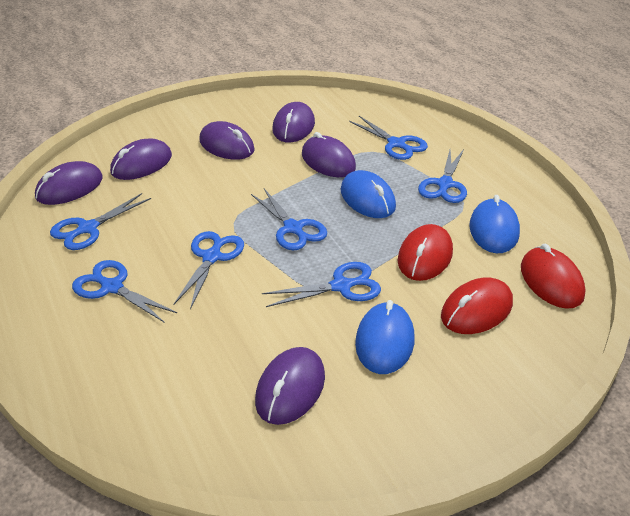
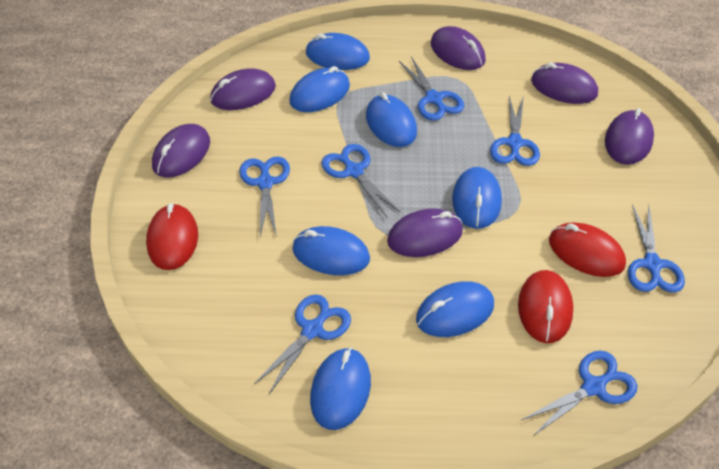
blue mouse: 3 -> 7

